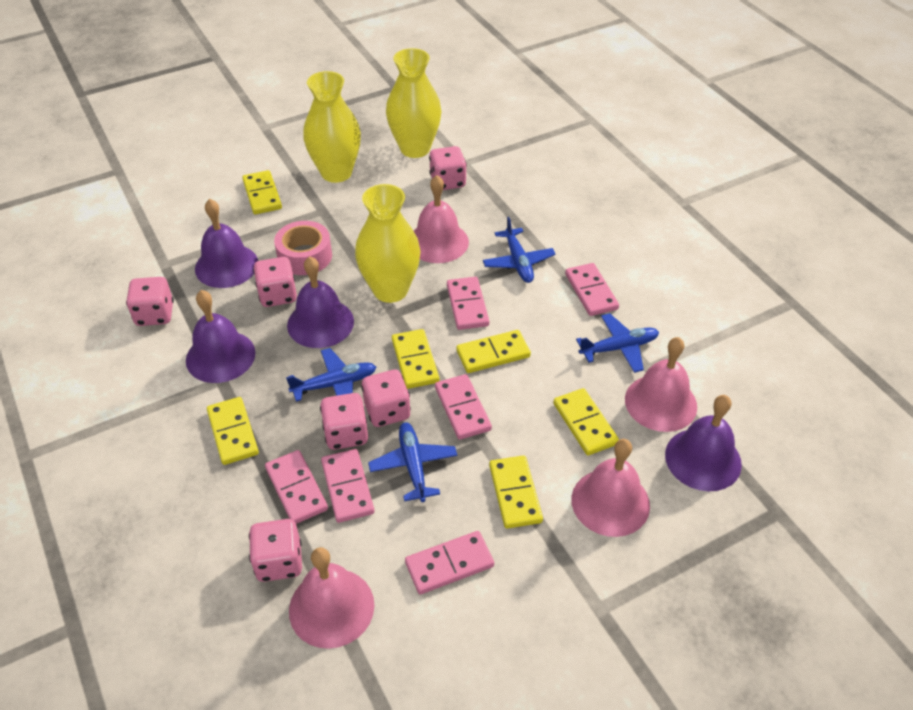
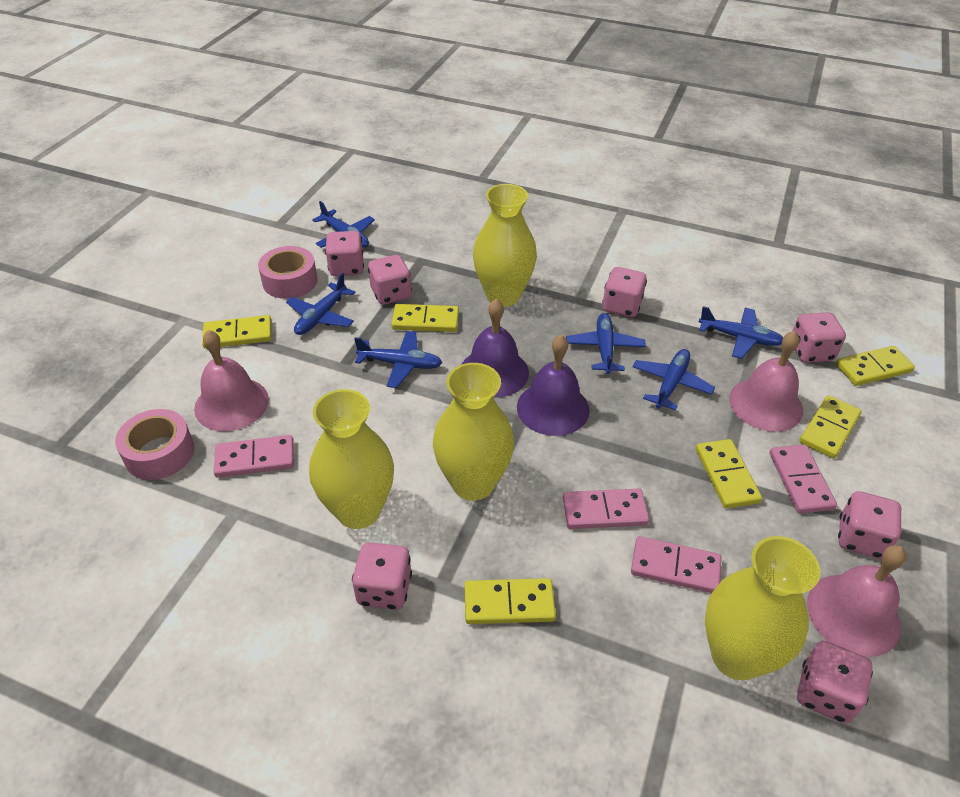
blue plane: 4 -> 6
pink bell: 4 -> 3
pink dice: 6 -> 7
pink domino: 6 -> 4
pink tape: 1 -> 2
purple bell: 4 -> 2
yellow vase: 3 -> 4

